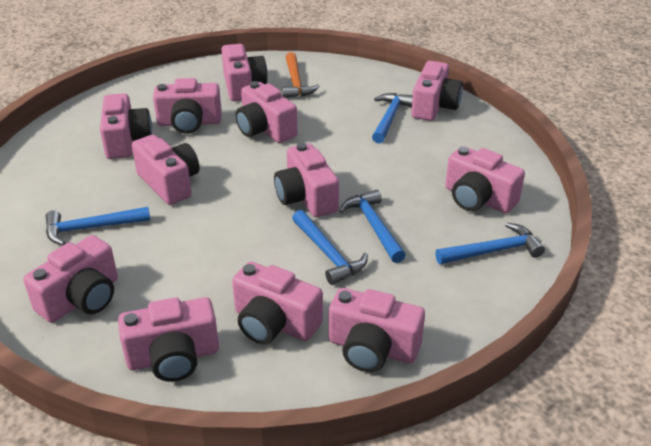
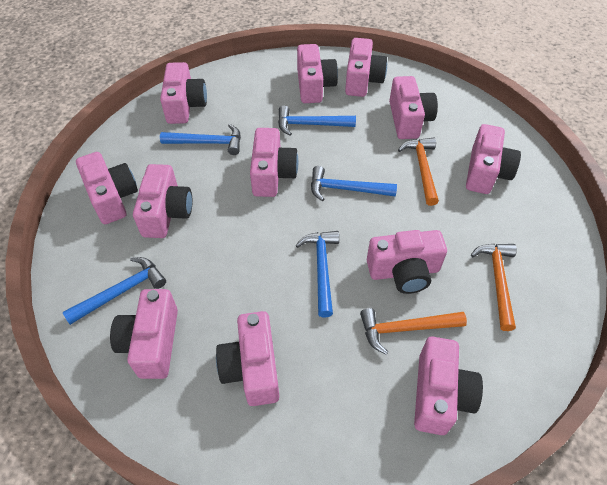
orange hammer: 1 -> 3

